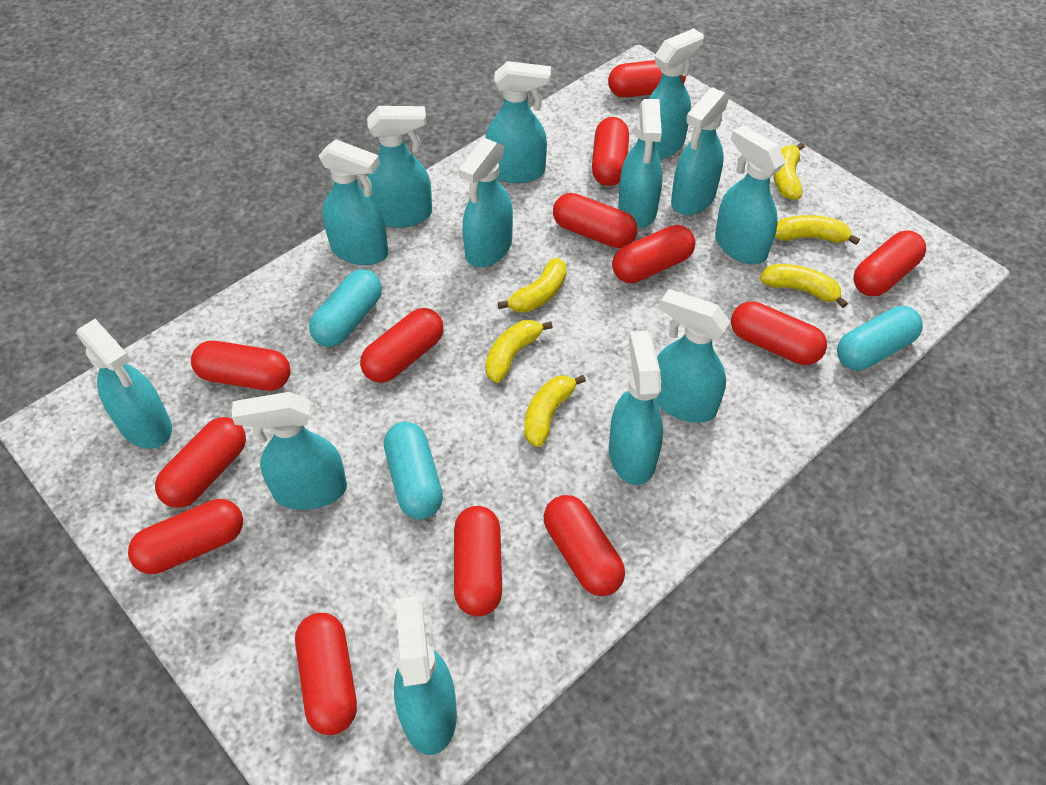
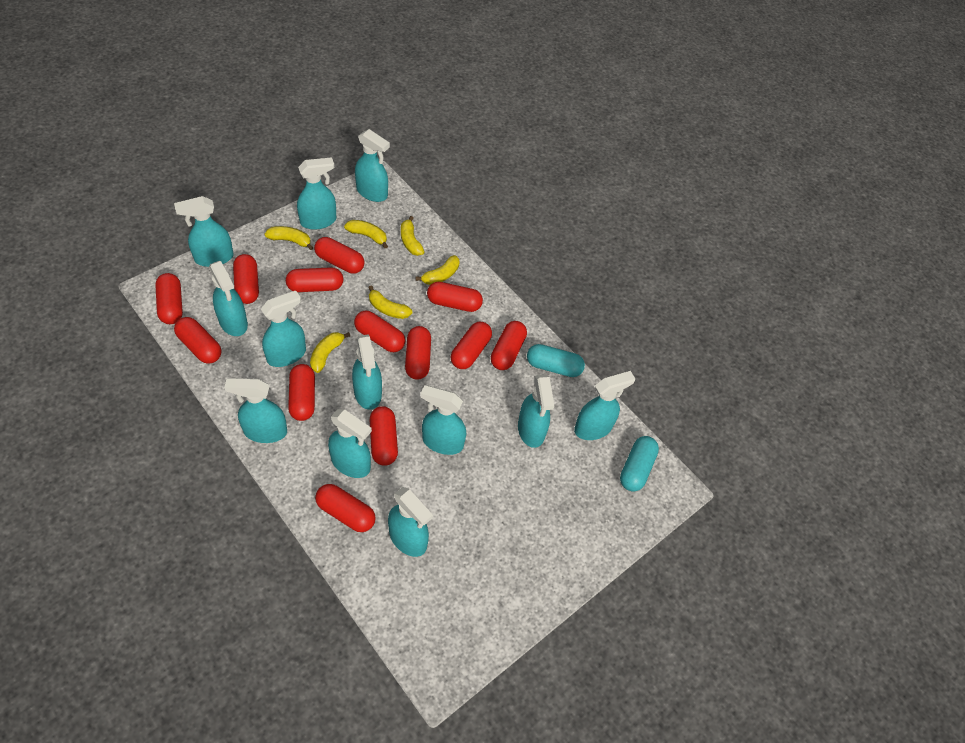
turquoise capsule: 3 -> 2
turquoise spray bottle: 13 -> 12

